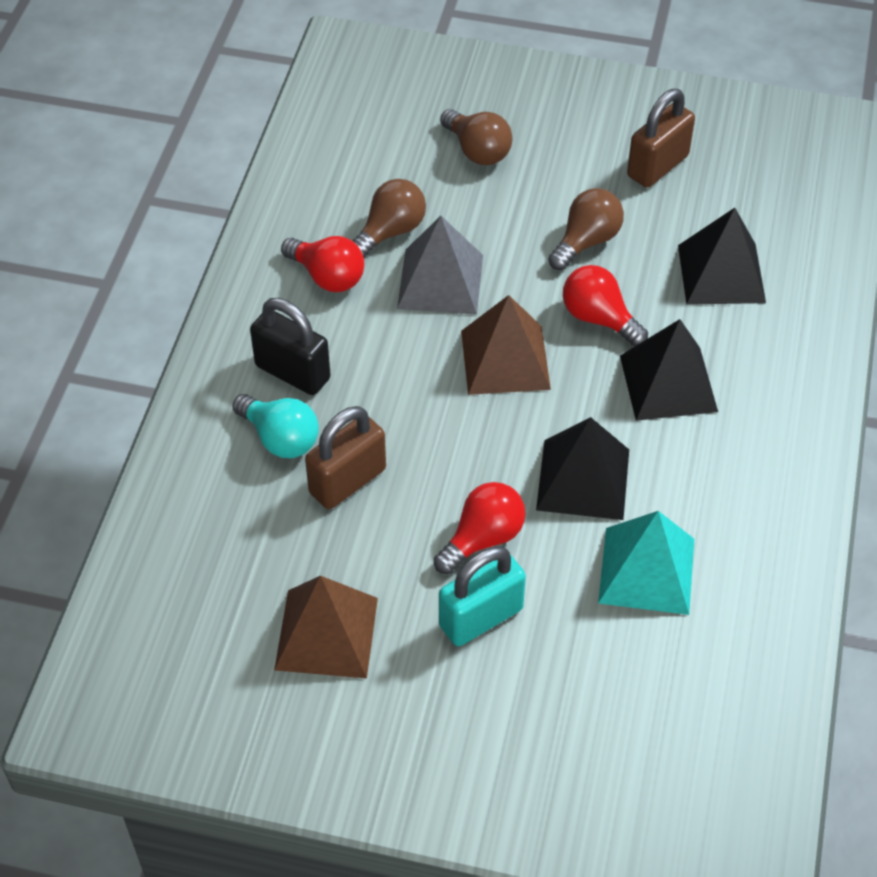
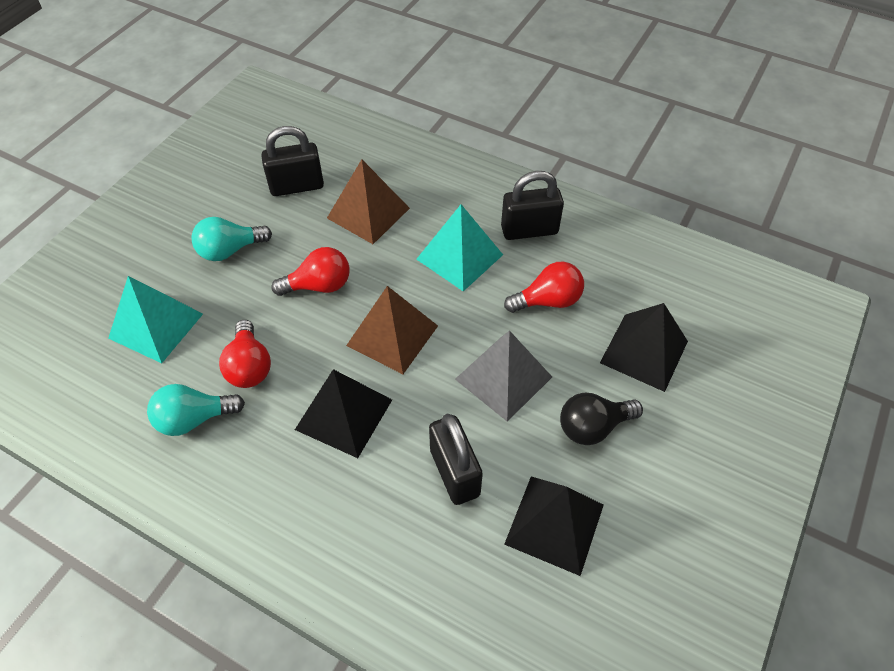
black light bulb: 0 -> 1
black padlock: 1 -> 3
brown light bulb: 3 -> 0
brown padlock: 2 -> 0
turquoise light bulb: 1 -> 2
turquoise padlock: 1 -> 0
turquoise pyramid: 1 -> 2

